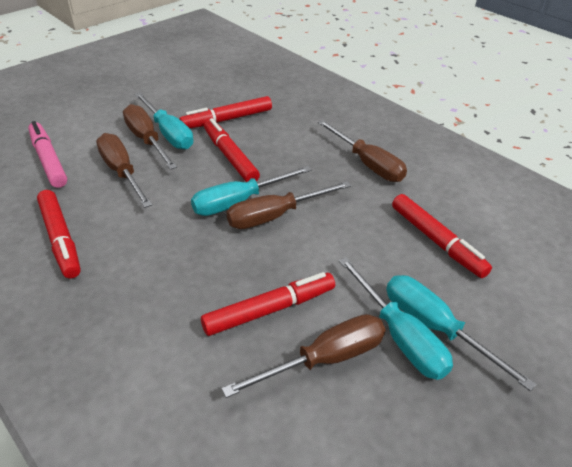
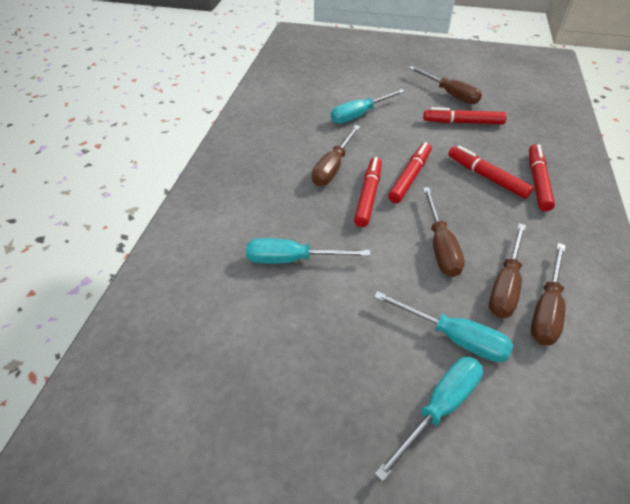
pink marker: 1 -> 0

